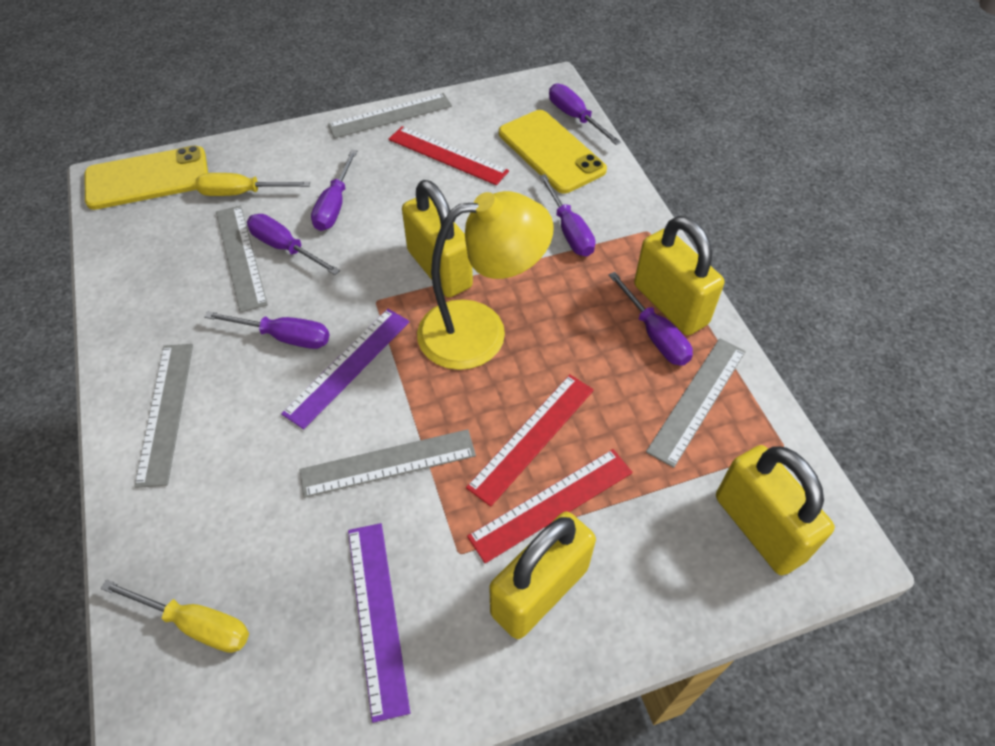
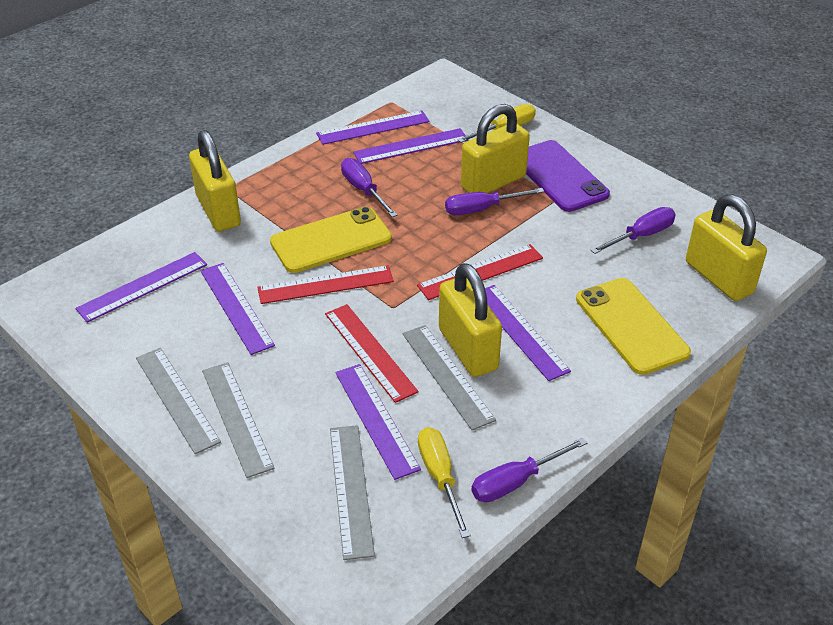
grey ruler: 5 -> 4
purple phone: 0 -> 1
purple ruler: 2 -> 6
purple screwdriver: 6 -> 4
yellow lamp: 1 -> 0

